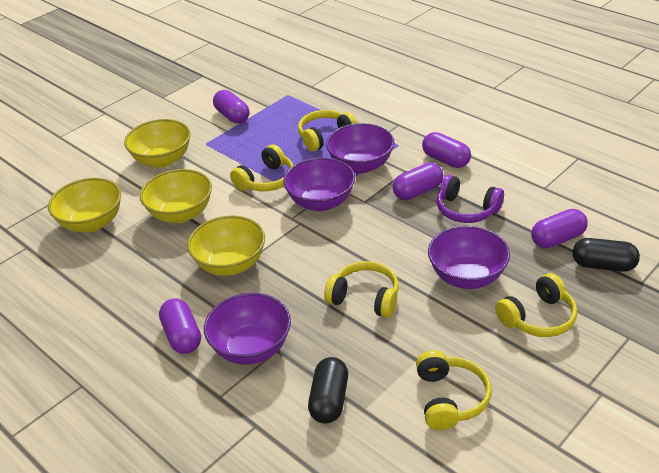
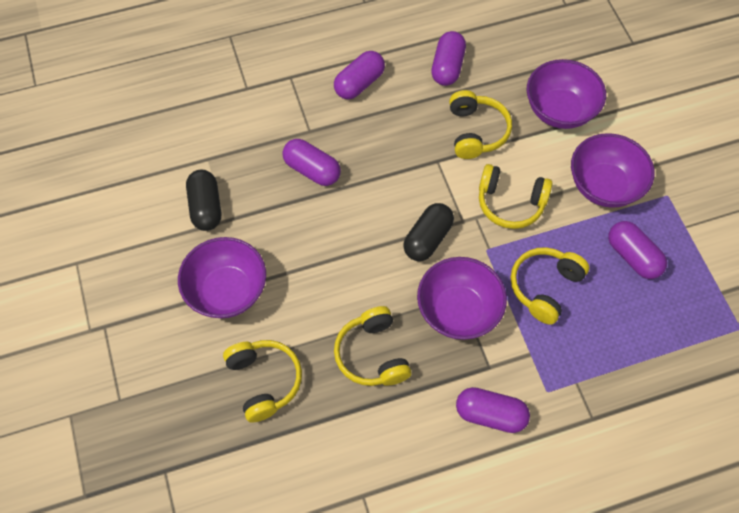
purple headphones: 1 -> 0
yellow bowl: 4 -> 0

